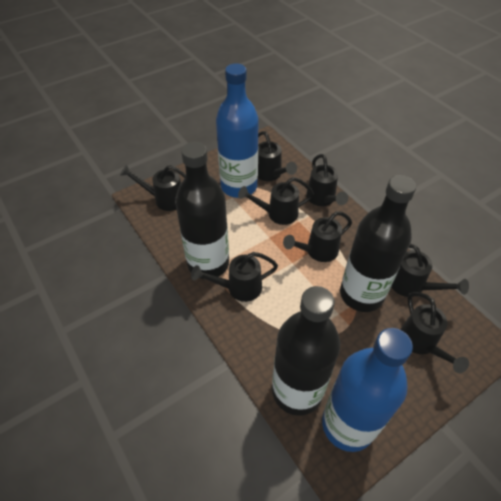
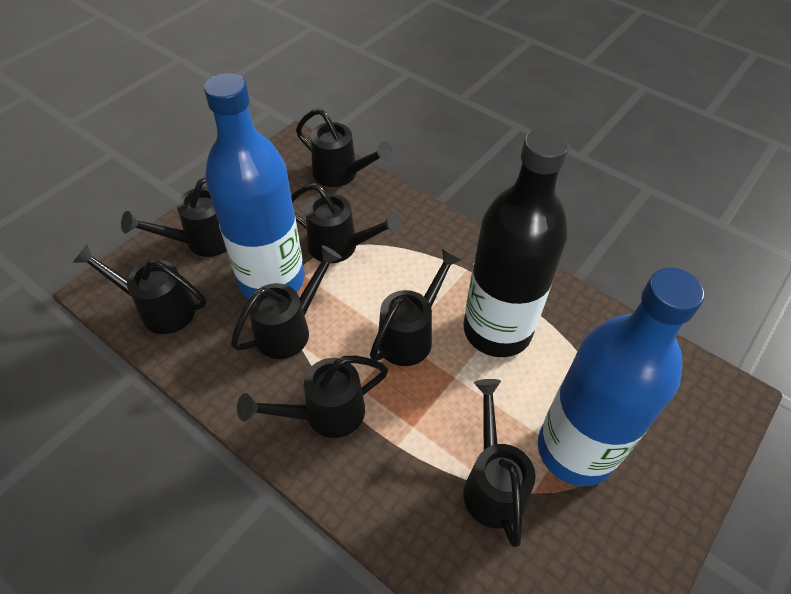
black bottle: 3 -> 1

